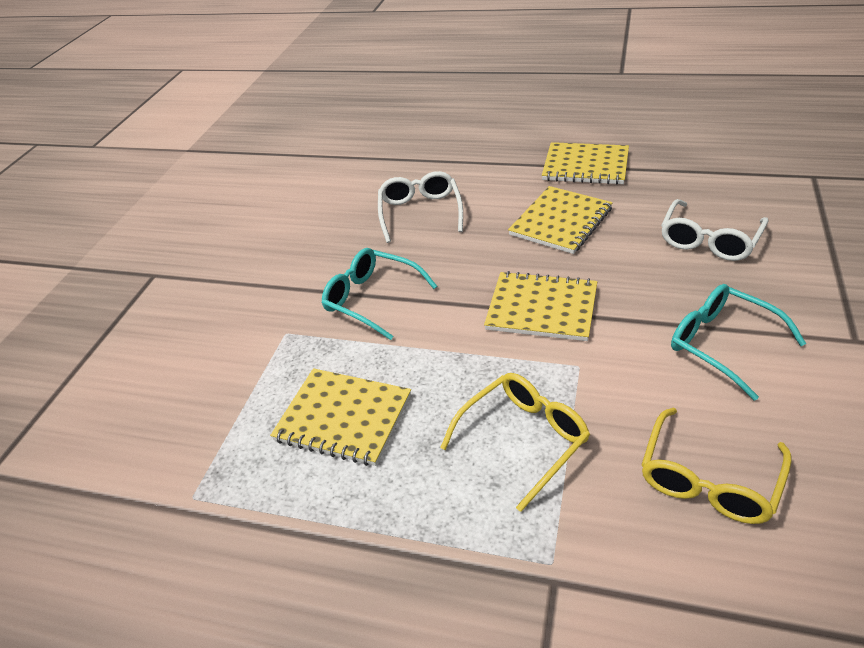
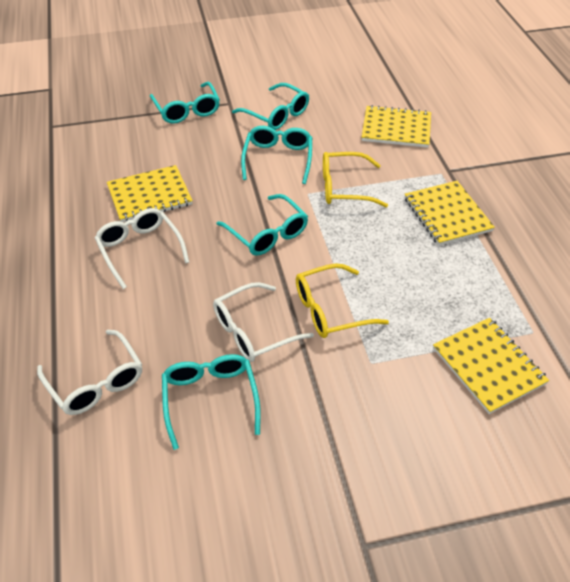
turquoise glasses: 2 -> 5
white glasses: 2 -> 3

